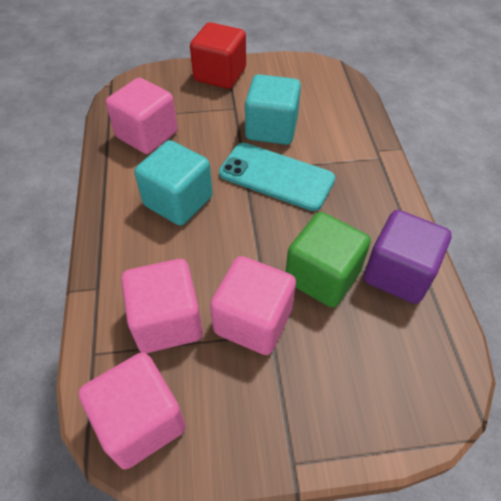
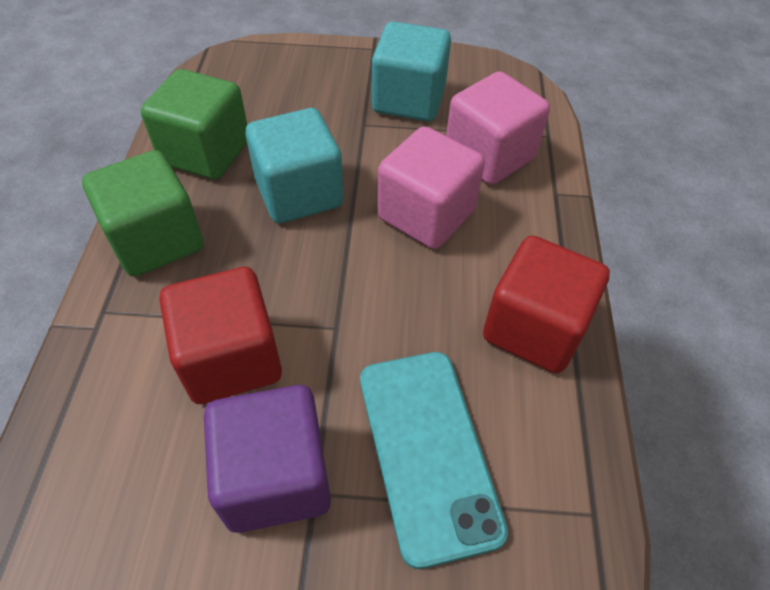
green cube: 1 -> 2
pink cube: 4 -> 2
red cube: 1 -> 2

